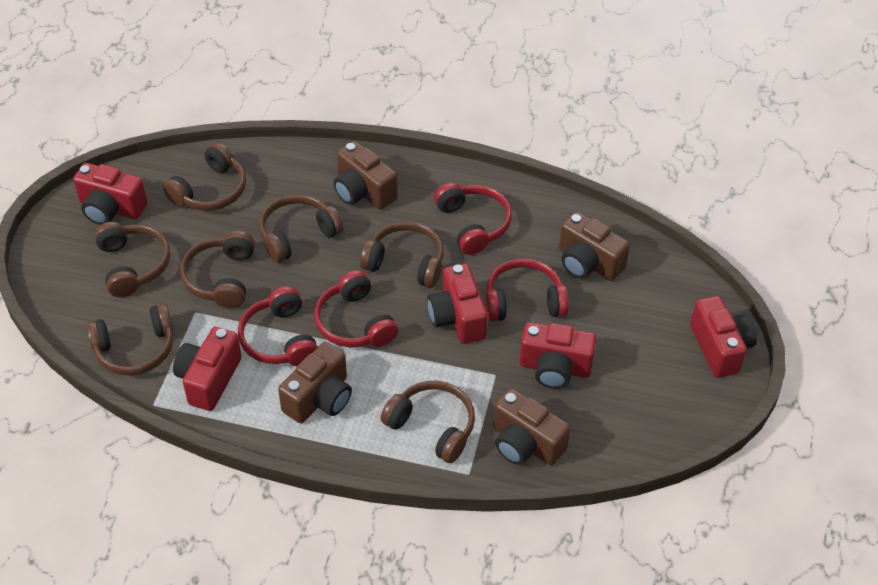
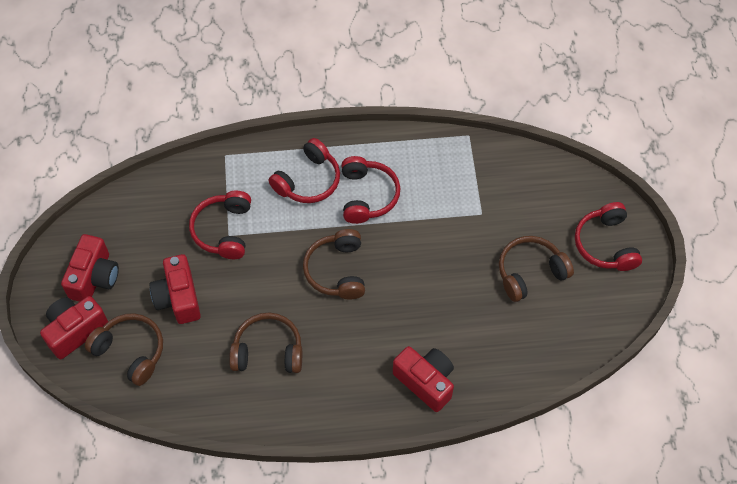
brown camera: 4 -> 0
brown headphones: 7 -> 4
red camera: 5 -> 4

